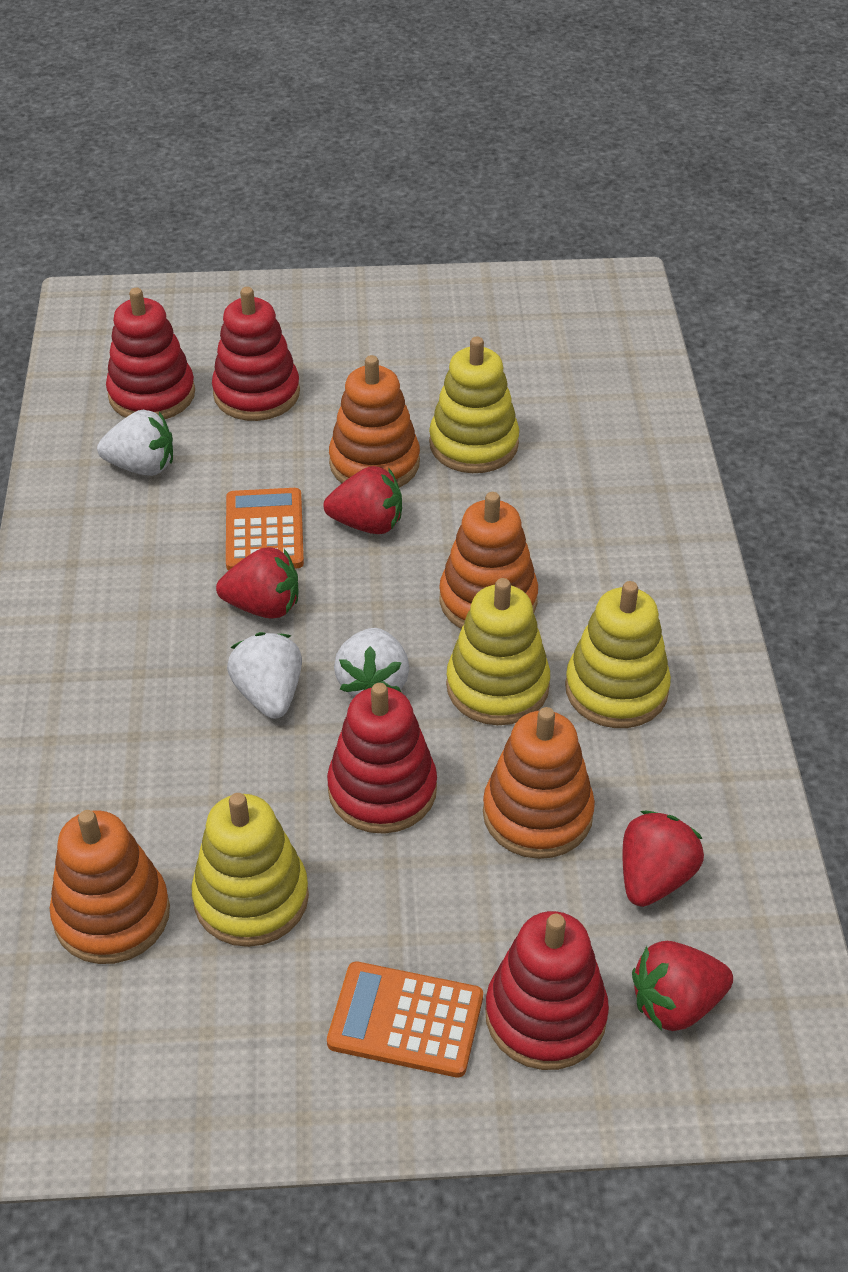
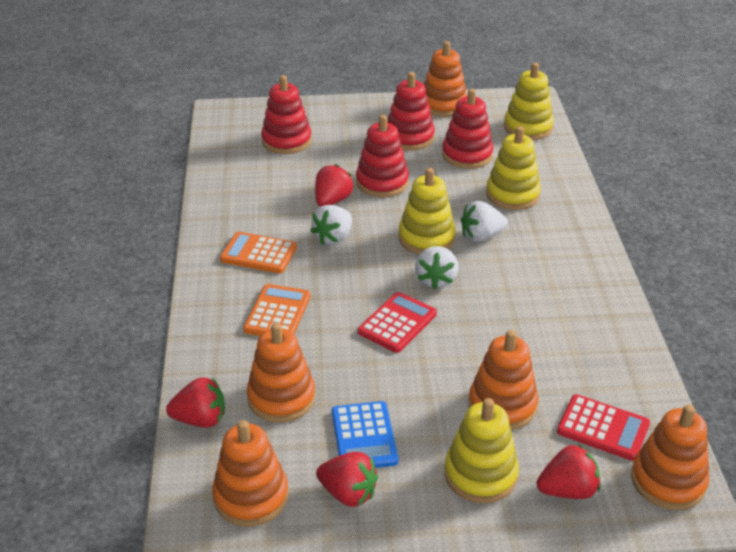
blue calculator: 0 -> 1
orange stacking toy: 4 -> 5
red calculator: 0 -> 2

